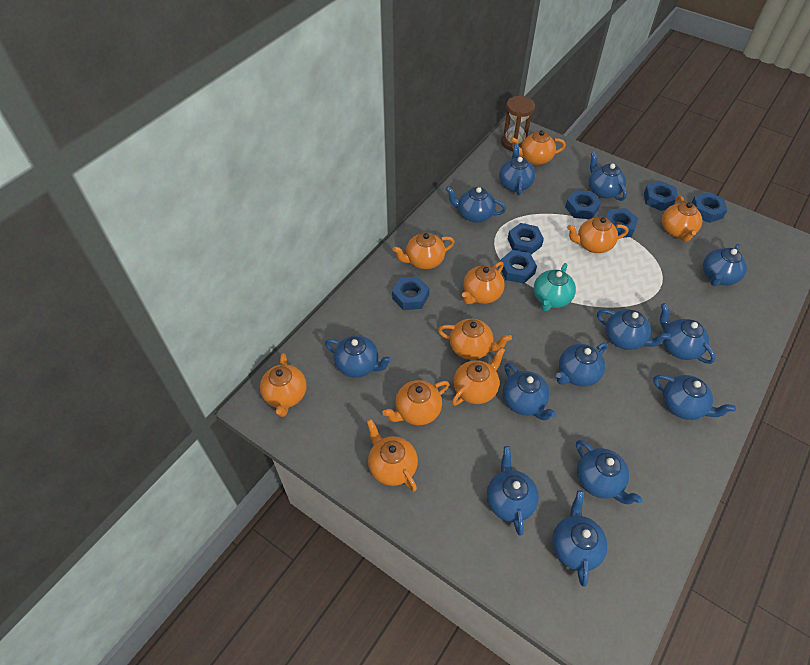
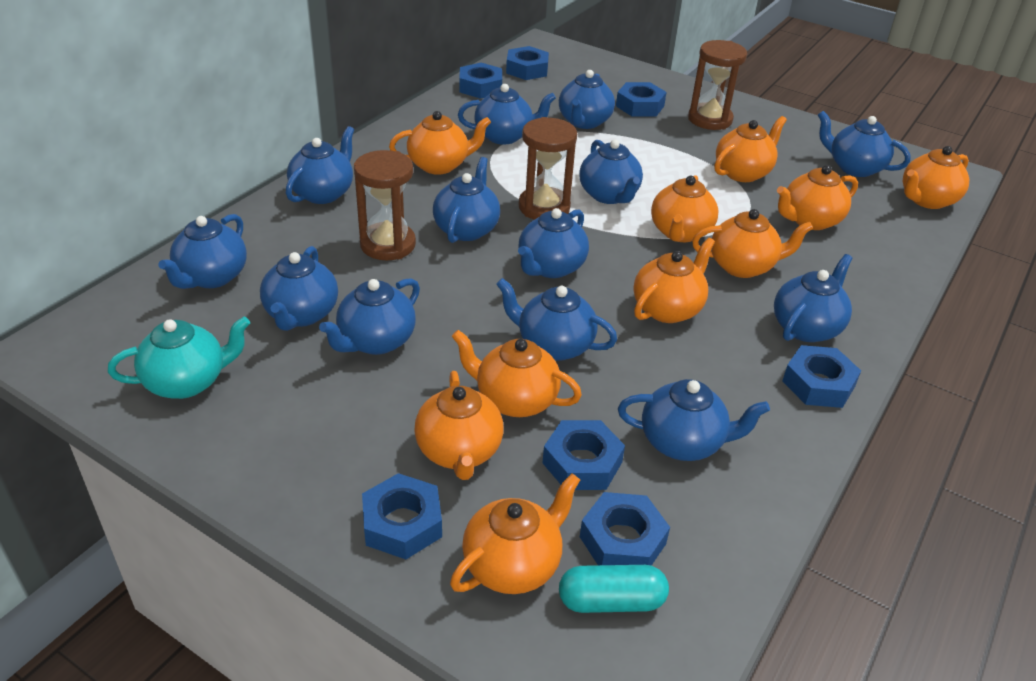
brown hourglass: 1 -> 3
turquoise capsule: 0 -> 1

